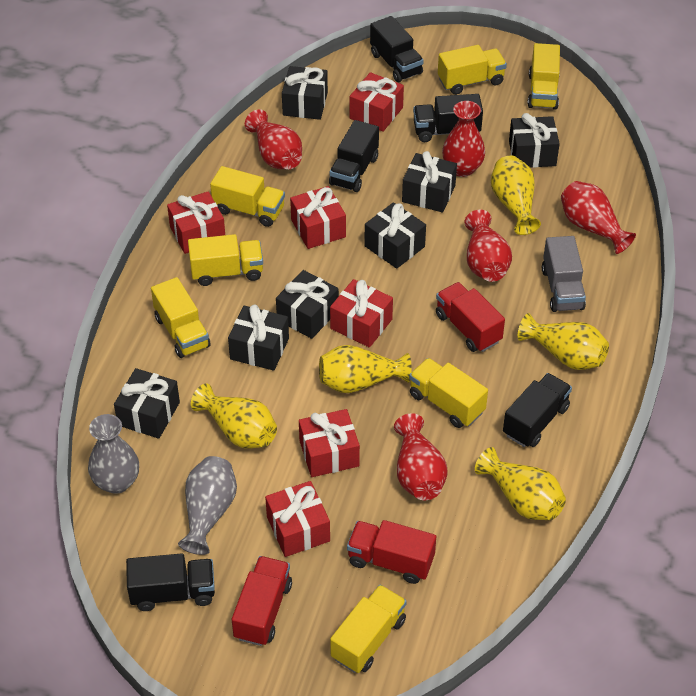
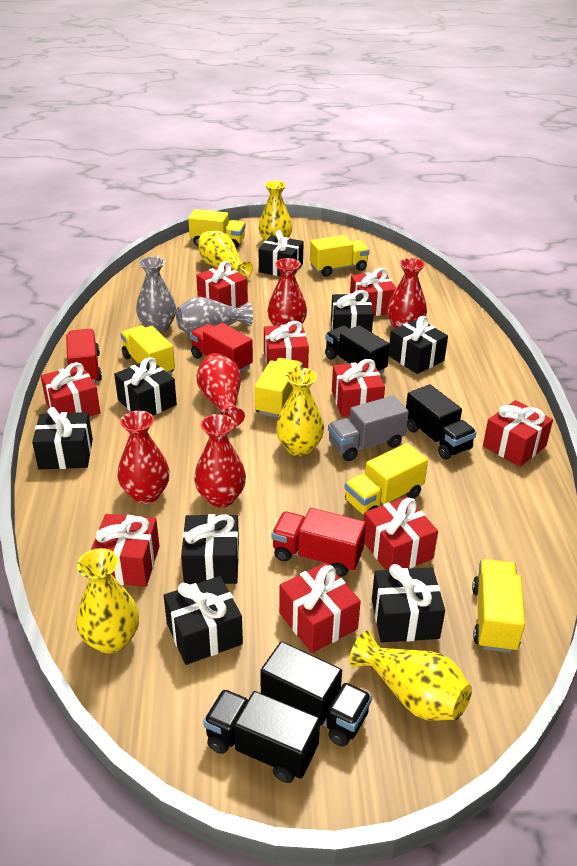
black gift: 7 -> 8
black truck: 5 -> 4
red gift: 6 -> 9
yellow truck: 7 -> 6

